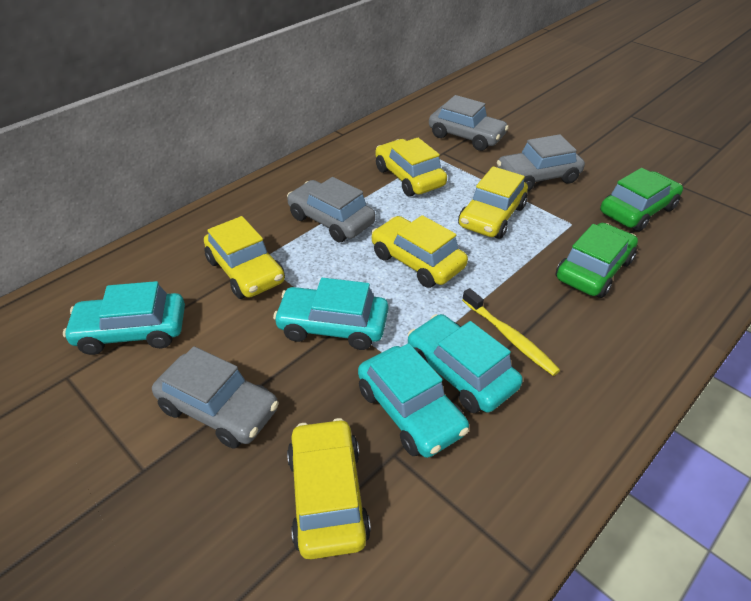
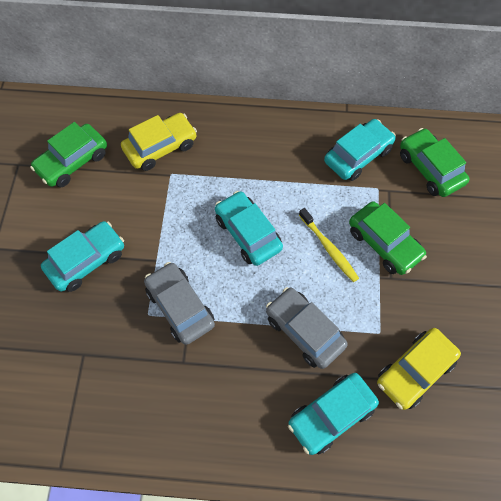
green car: 2 -> 3
grey car: 4 -> 2
yellow car: 5 -> 2

